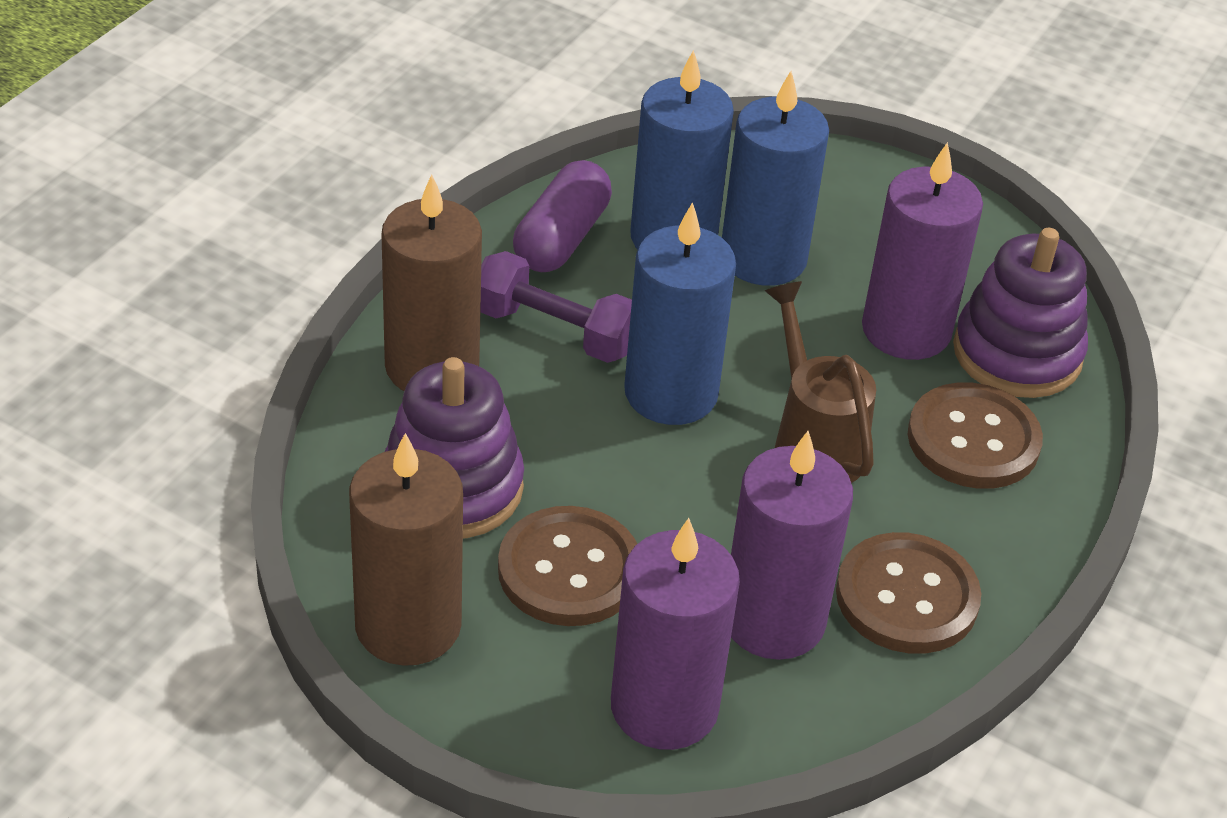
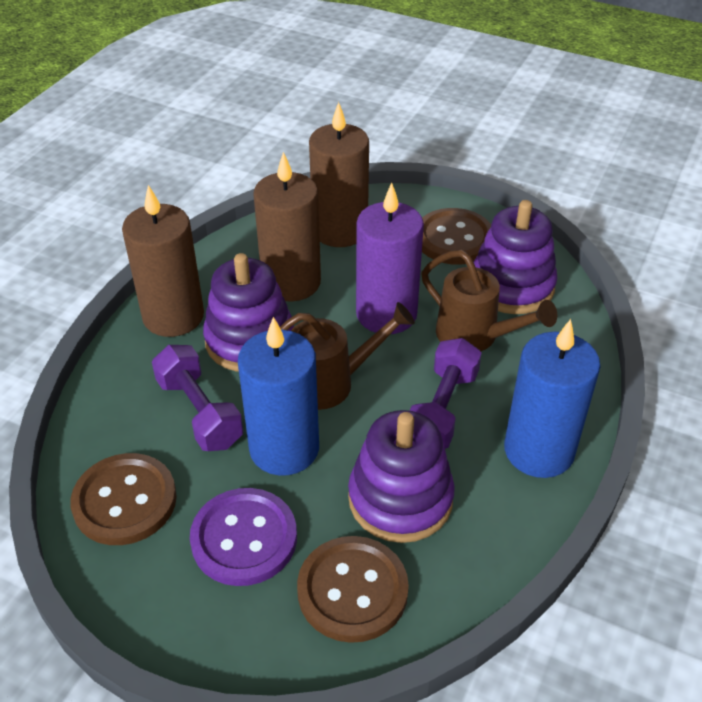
blue candle: 3 -> 2
brown candle: 2 -> 3
brown watering can: 1 -> 2
purple button: 0 -> 1
purple candle: 3 -> 1
purple capsule: 1 -> 0
purple dumbbell: 1 -> 2
purple stacking toy: 2 -> 3

